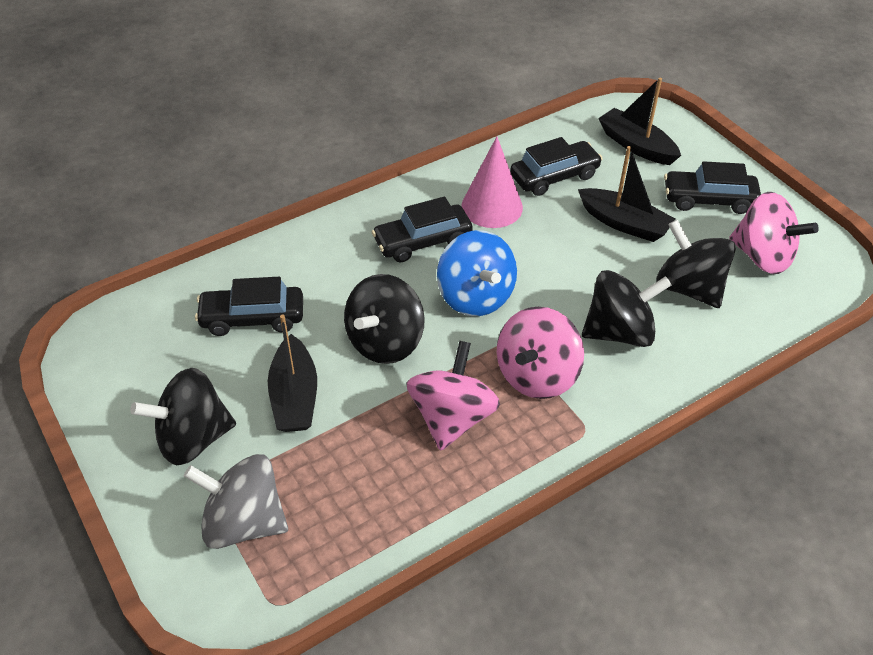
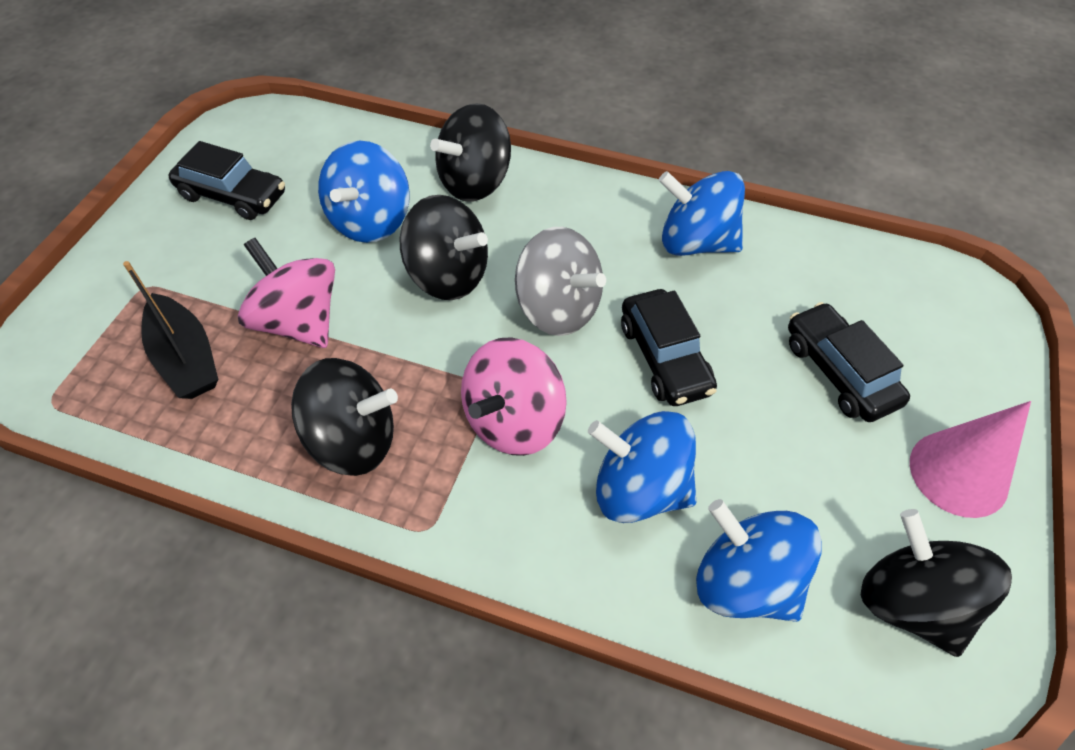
black boat: 3 -> 1
black car: 4 -> 3
blue spinning top: 1 -> 4
pink spinning top: 3 -> 2

